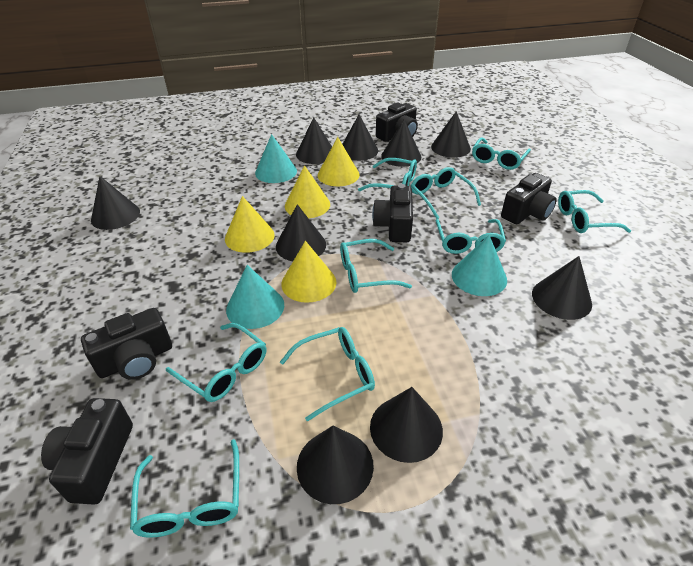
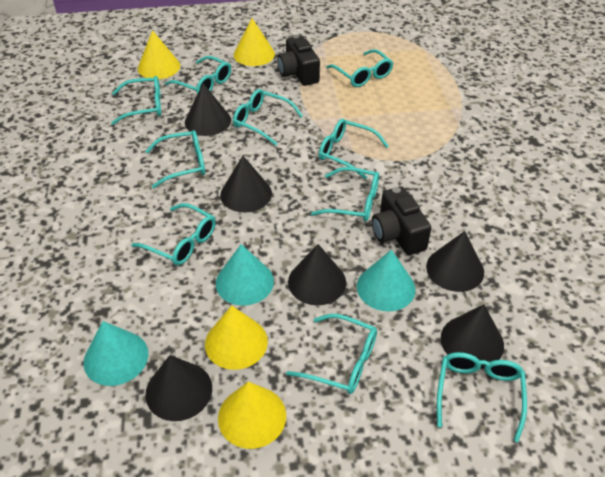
black camera: 5 -> 2
black cone: 9 -> 6
turquoise glasses: 9 -> 10

